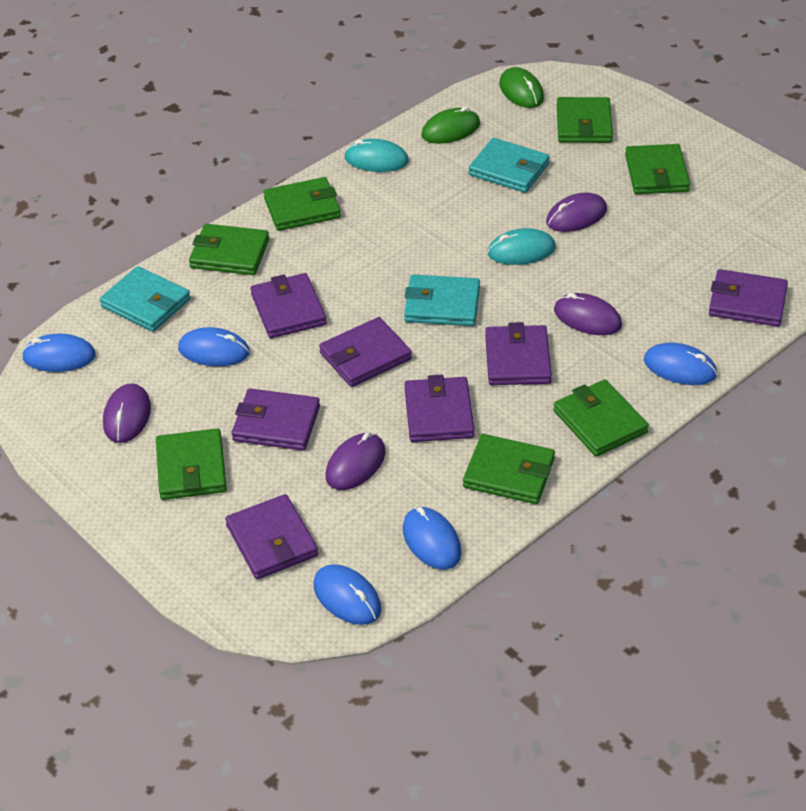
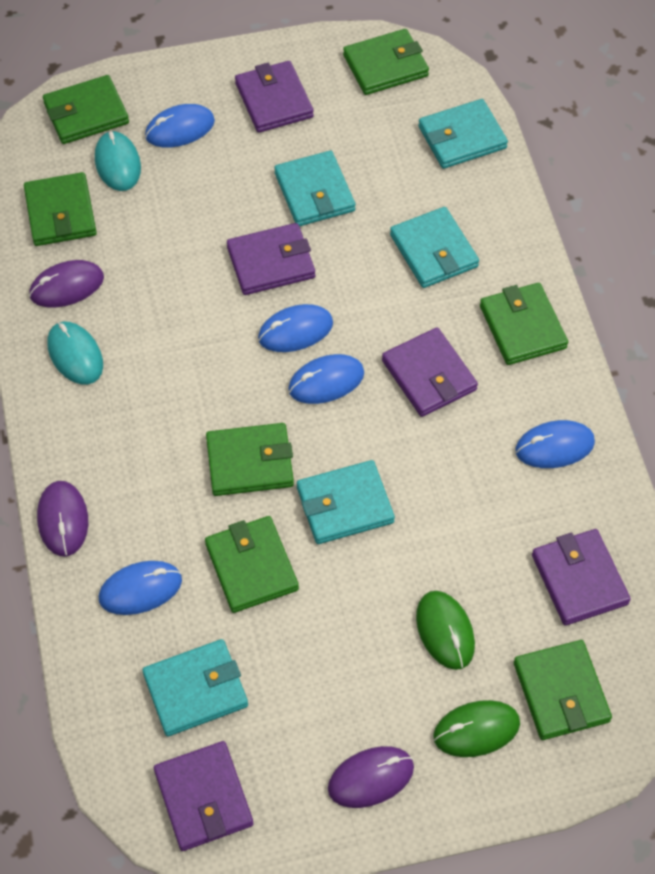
purple mouse: 4 -> 3
purple wallet: 7 -> 5
turquoise wallet: 3 -> 5

